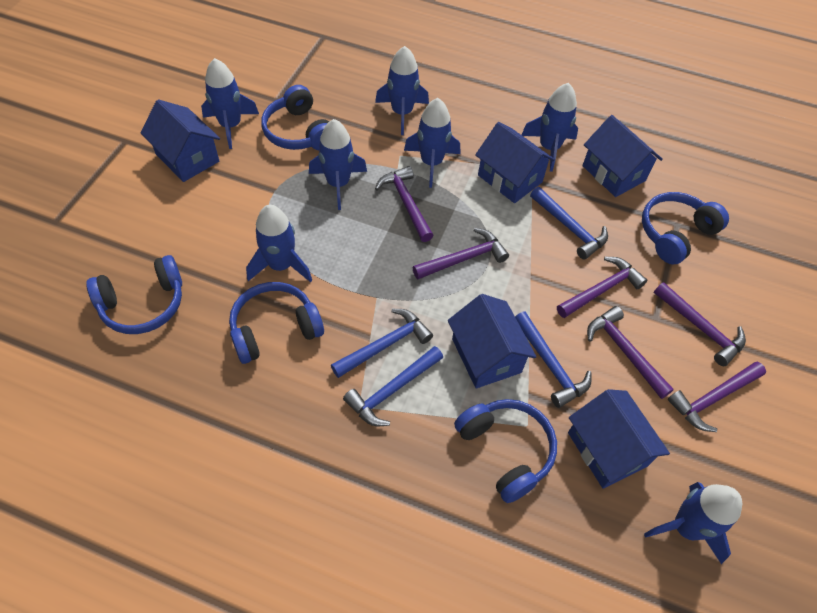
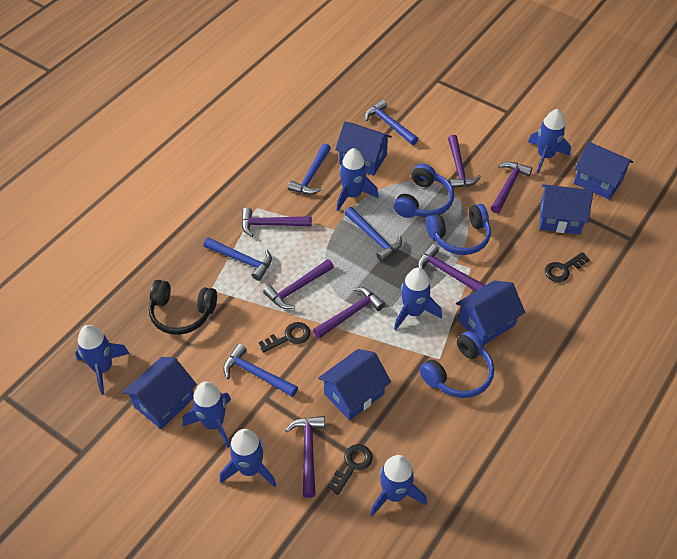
black headphones: 0 -> 1
black key: 0 -> 3
blue hammer: 4 -> 5
blue headphones: 5 -> 3
blue house: 5 -> 6
purple hammer: 6 -> 7

